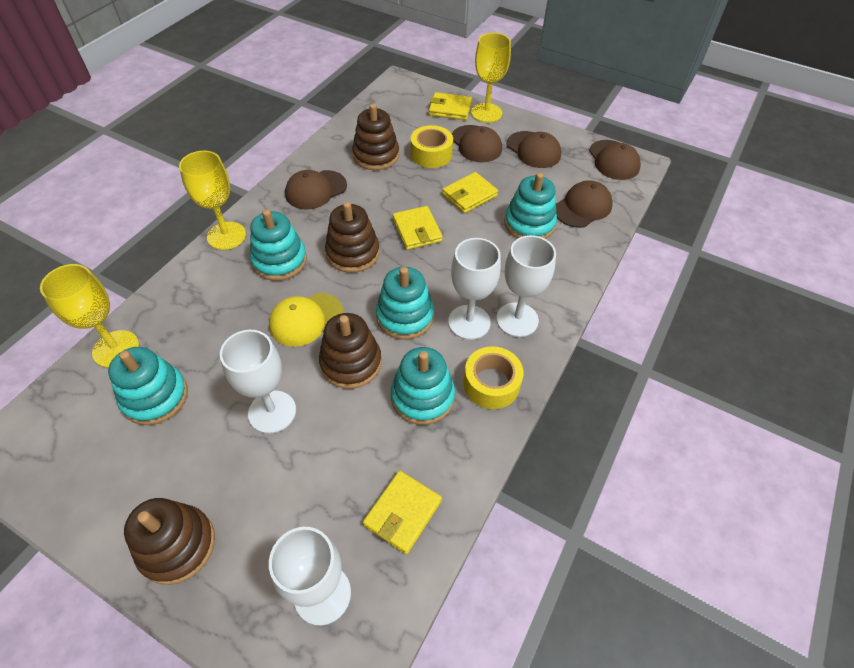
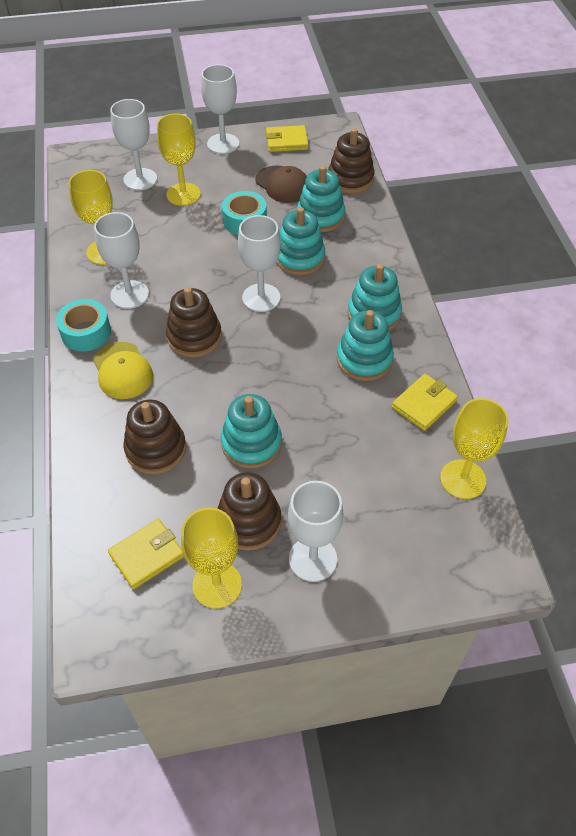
brown cap: 5 -> 1
turquoise tape: 0 -> 2
white goblet: 4 -> 5
yellow goblet: 3 -> 4
yellow tape: 2 -> 0
yellow wallet: 4 -> 3

